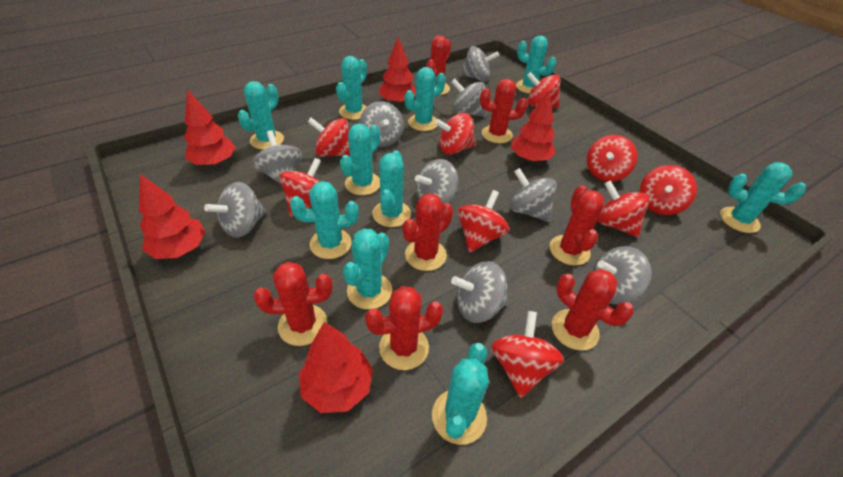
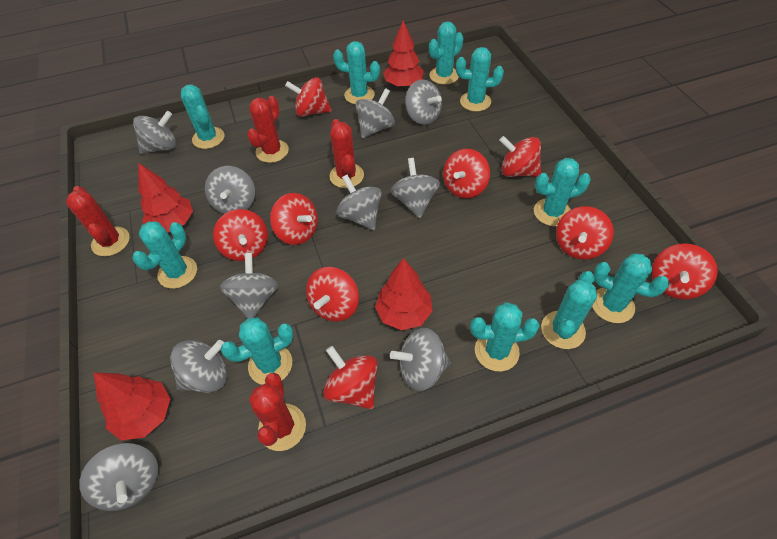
grey spinning top: 9 -> 10
red cactus: 7 -> 4
red tree: 5 -> 4

